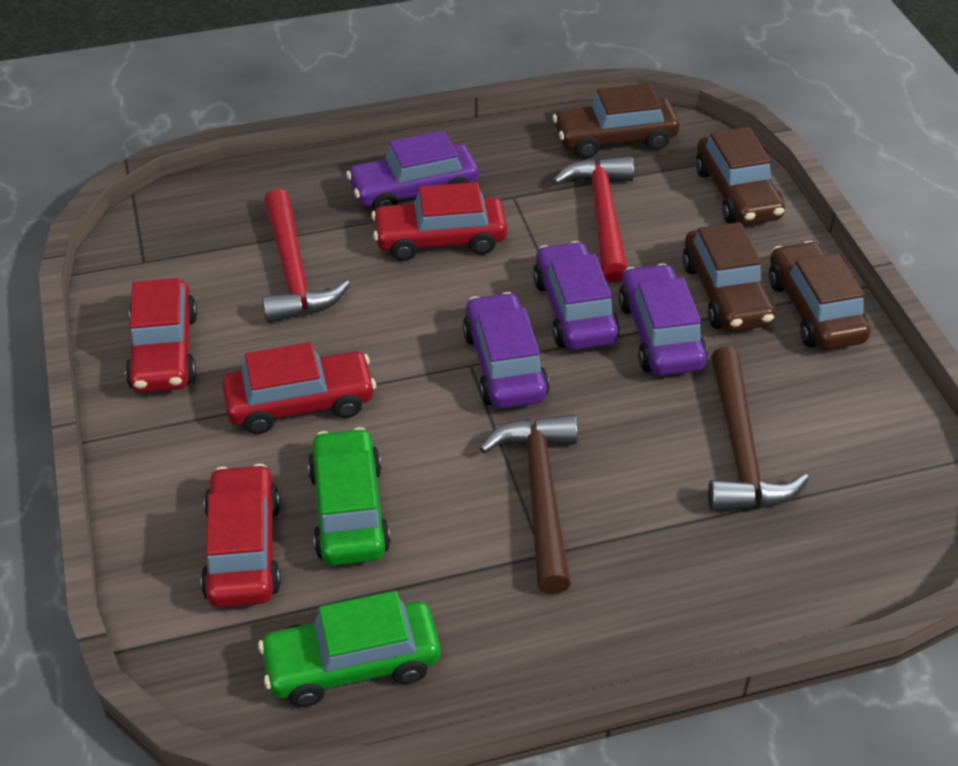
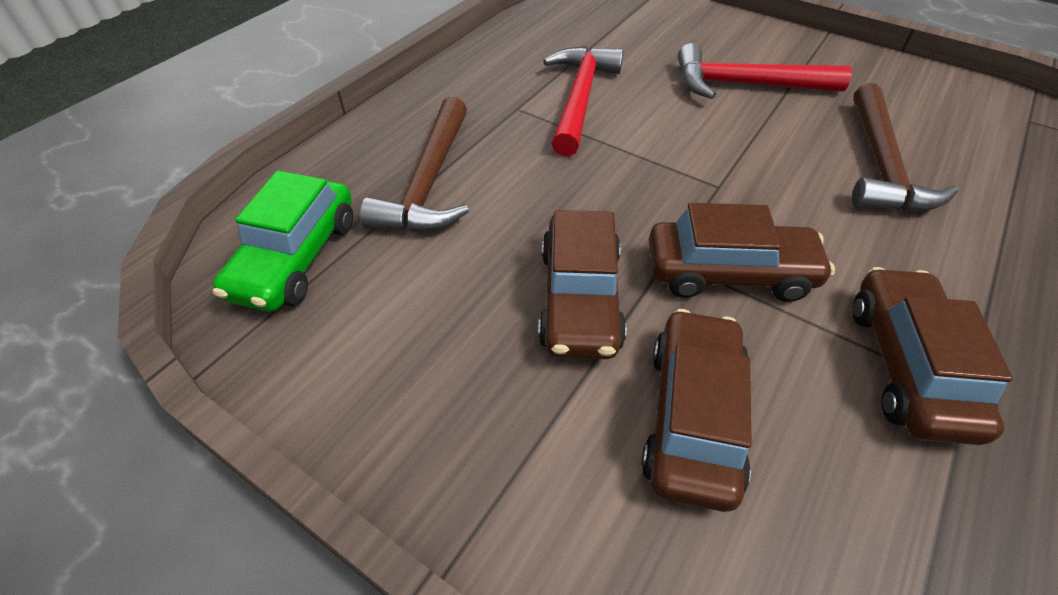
green car: 2 -> 1
purple car: 4 -> 0
red car: 4 -> 0

